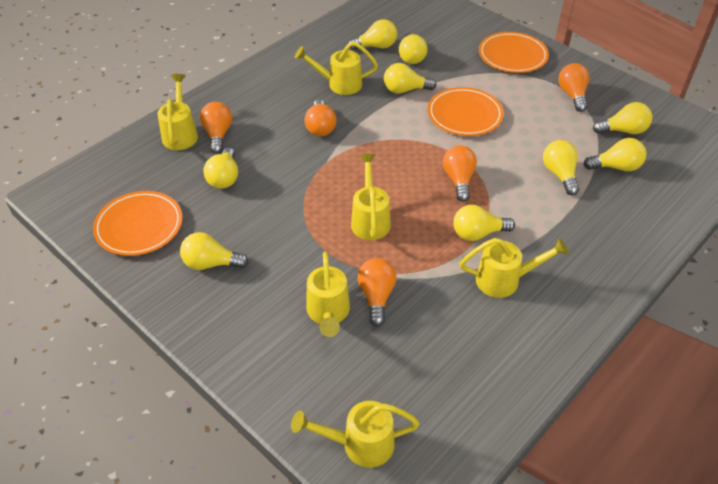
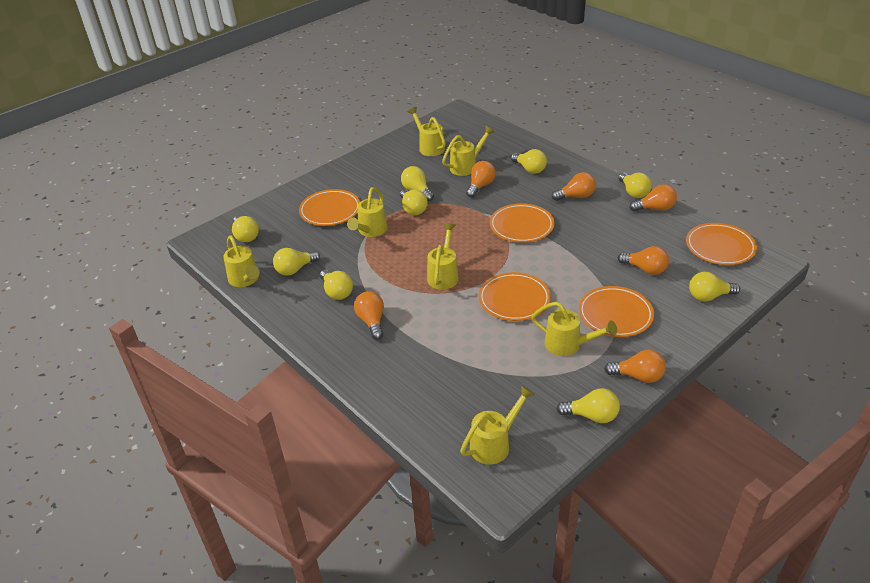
orange light bulb: 5 -> 6
orange plate: 3 -> 5
yellow watering can: 6 -> 7

